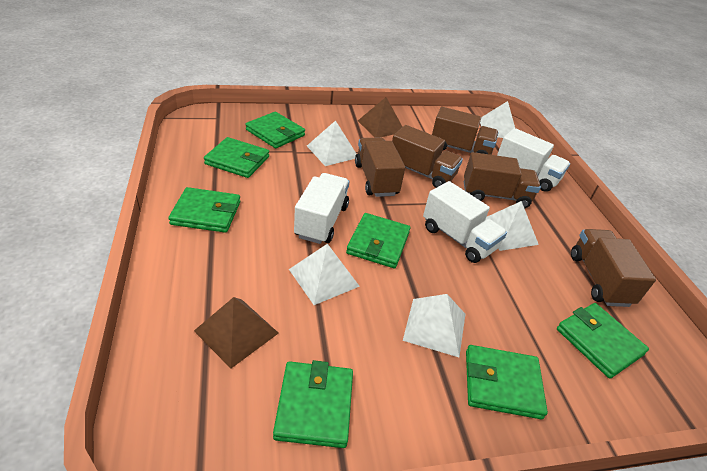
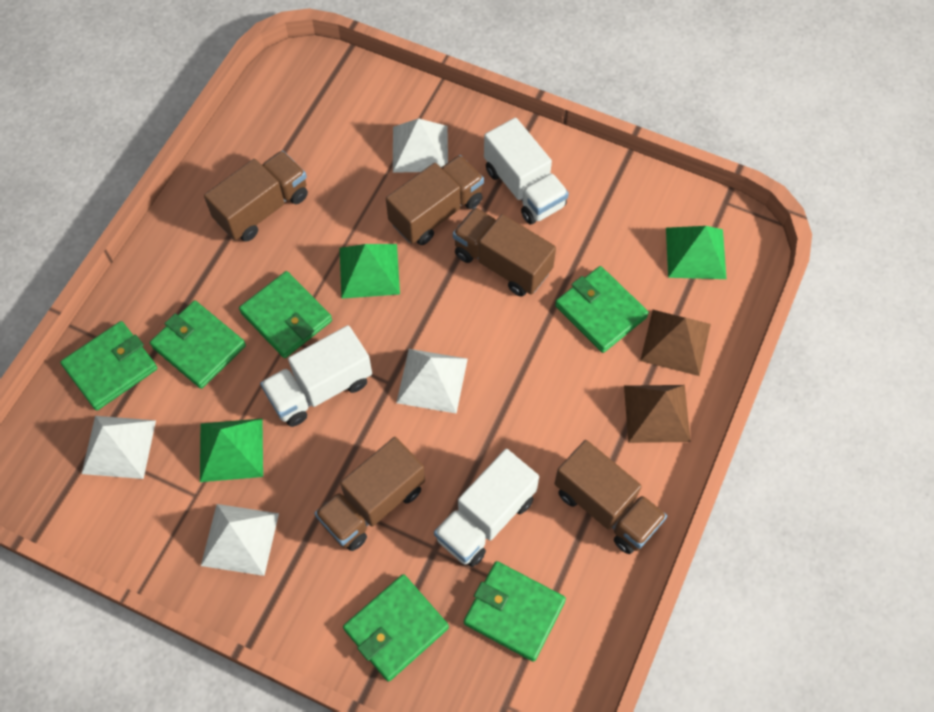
green pyramid: 0 -> 3
green wallet: 7 -> 6
white pyramid: 5 -> 4

